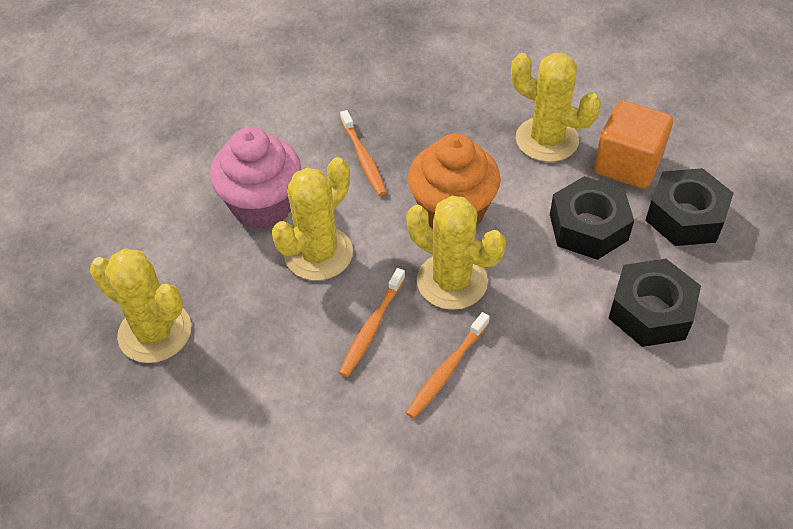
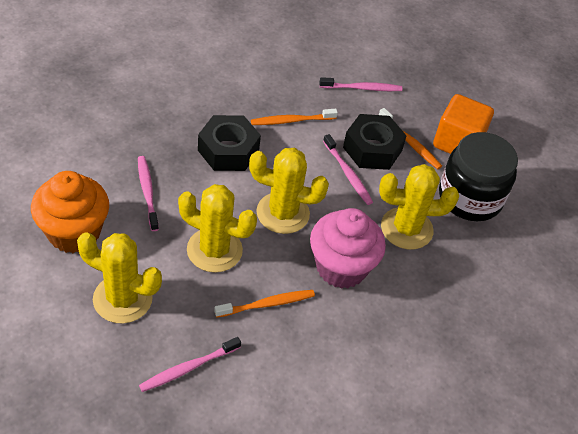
black jar: 0 -> 1
black nut: 3 -> 2
pink toothbrush: 0 -> 4

